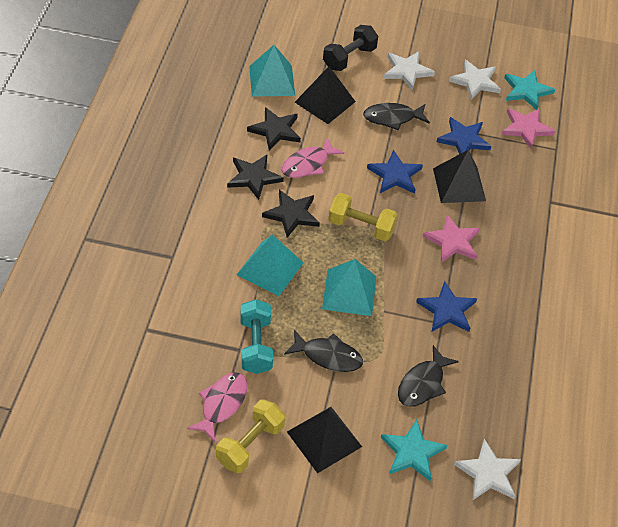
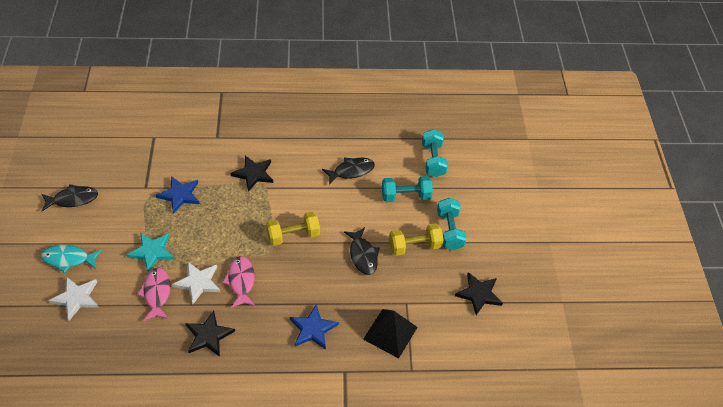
black dumbbell: 1 -> 0
black pyramid: 3 -> 1
blue star: 3 -> 2
pink star: 2 -> 0
turquoise dumbbell: 1 -> 3
turquoise fish: 0 -> 1
turquoise pyramid: 3 -> 0
turquoise star: 2 -> 1
white star: 3 -> 2

